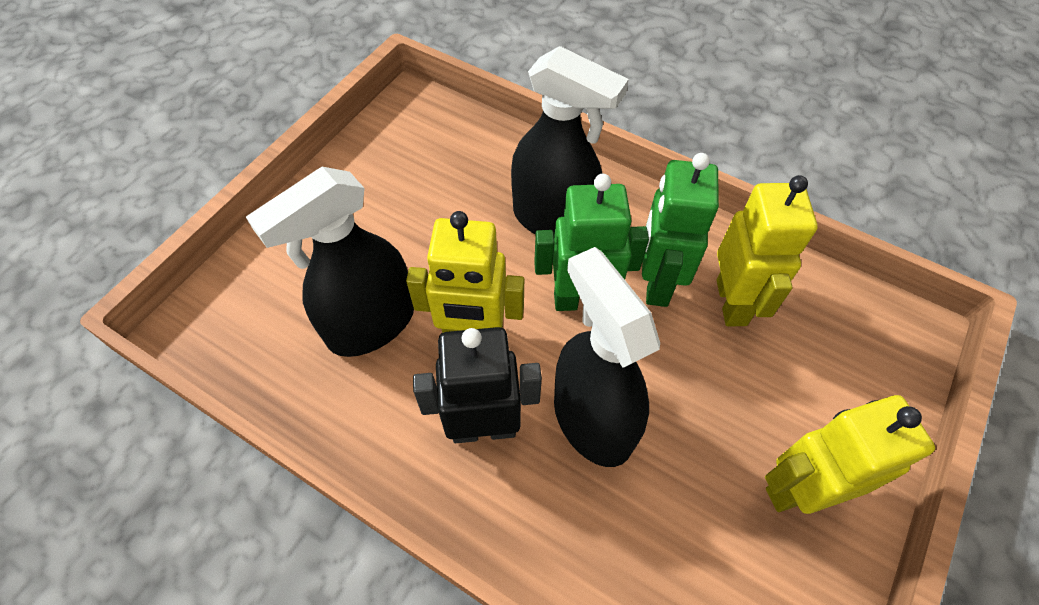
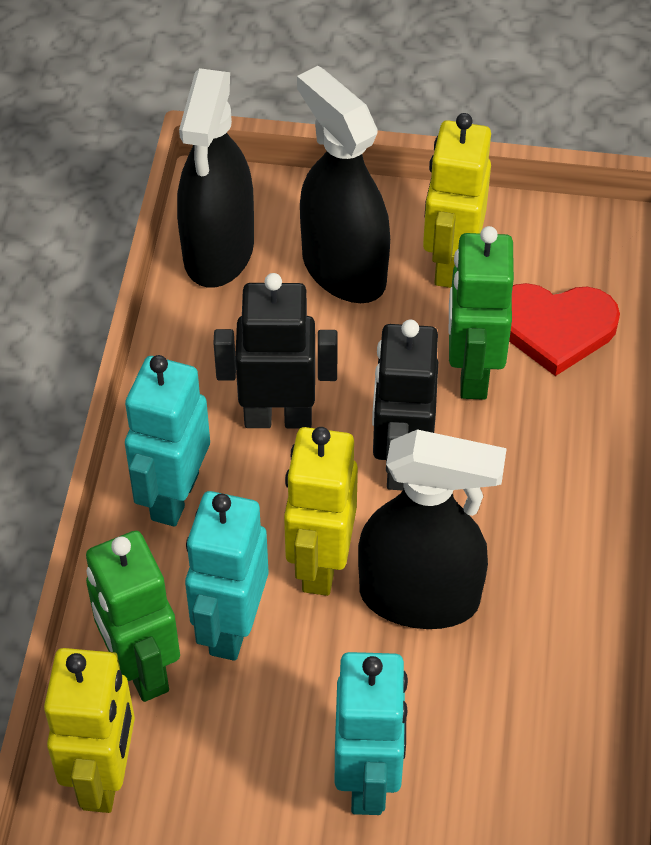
black robot: 1 -> 2
red heart: 0 -> 1
turquoise robot: 0 -> 3

